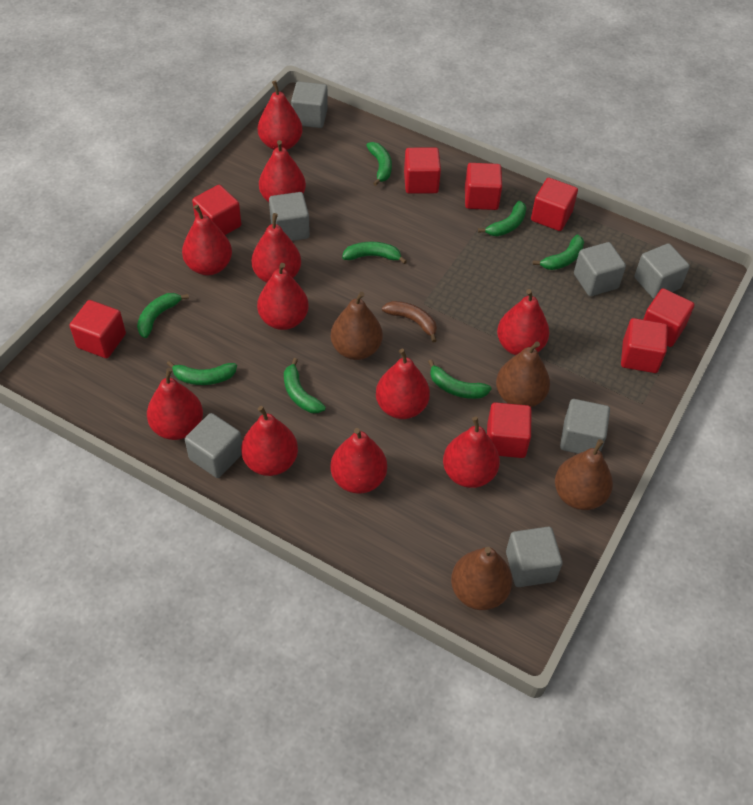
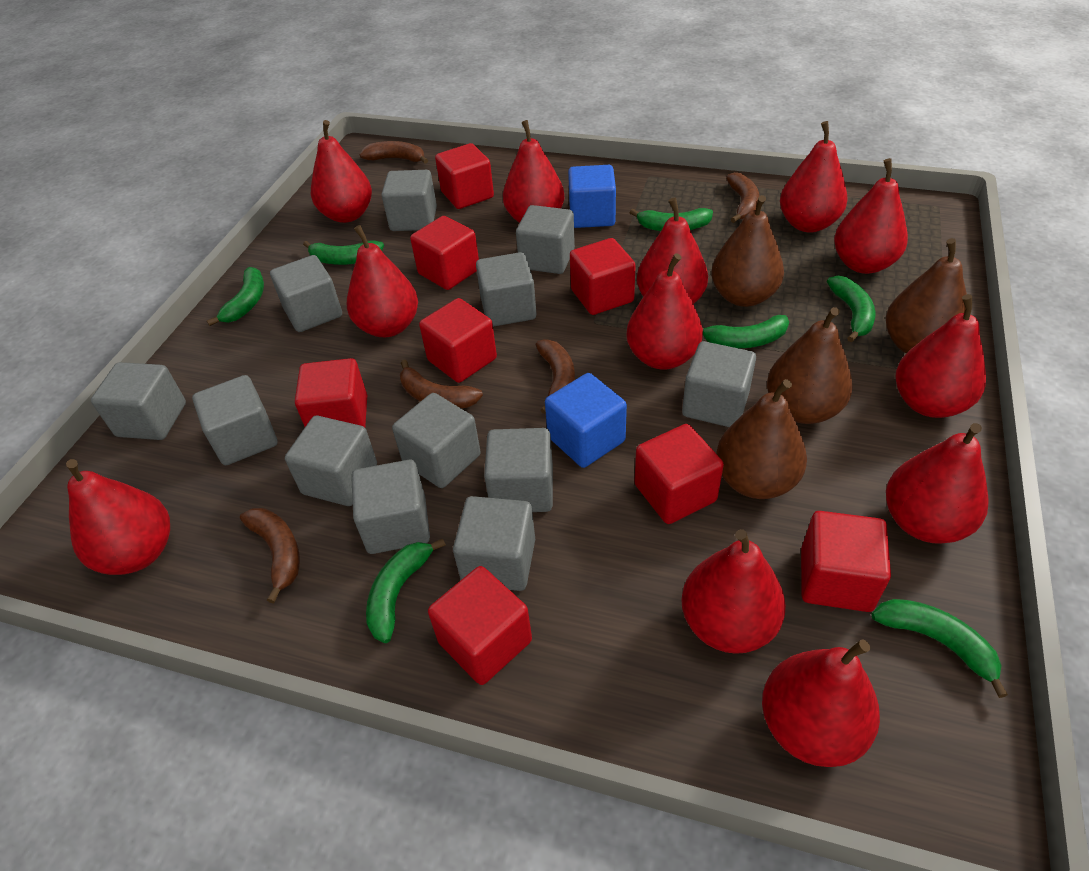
blue cube: 0 -> 2
brown banana: 1 -> 5
green banana: 8 -> 7
grey cube: 7 -> 12
red pear: 11 -> 12

